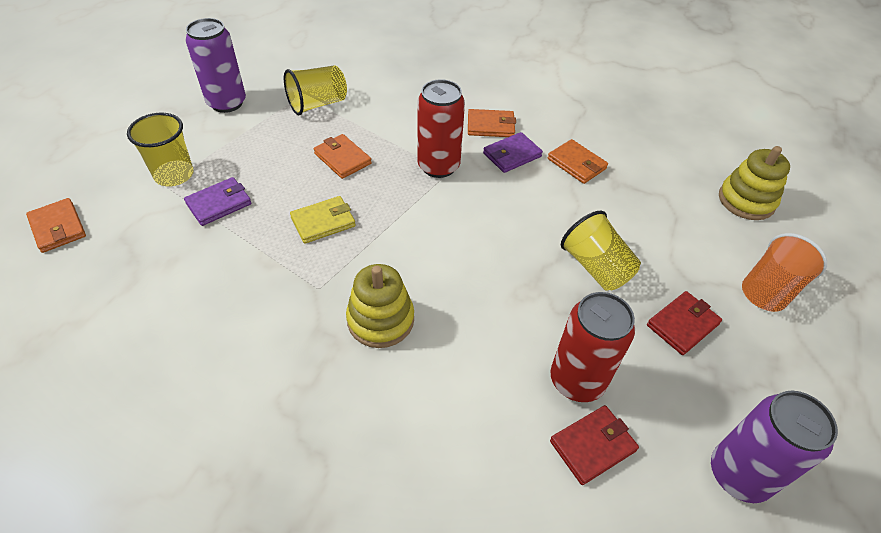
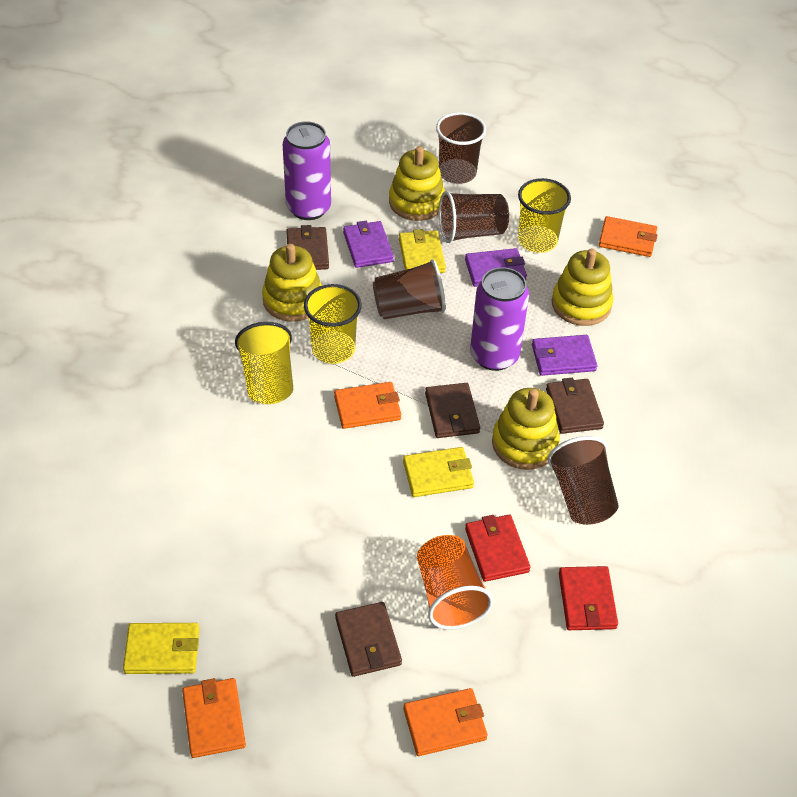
brown cup: 0 -> 4
brown wallet: 0 -> 4
purple wallet: 2 -> 3
red can: 2 -> 0
yellow stacking toy: 2 -> 4
yellow wallet: 1 -> 3

